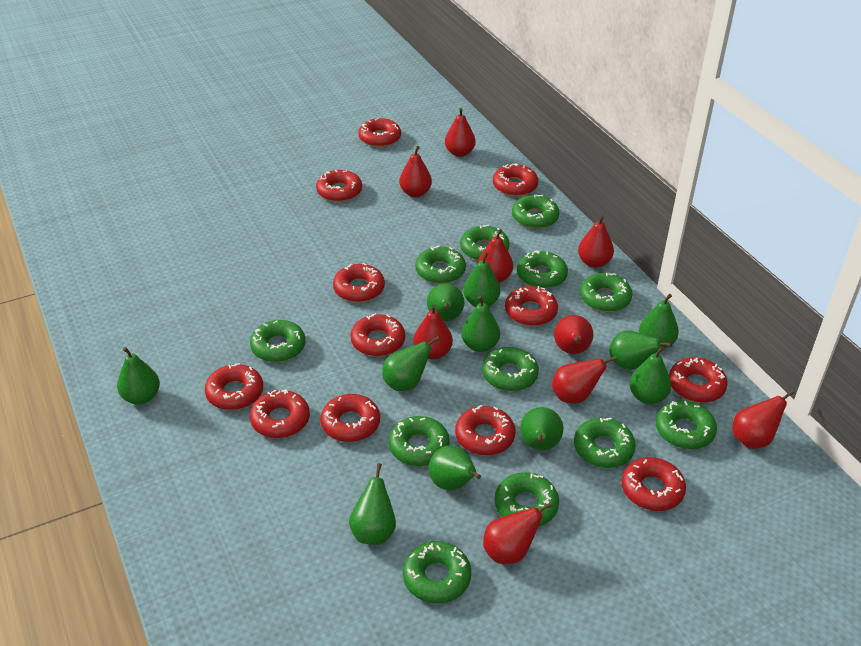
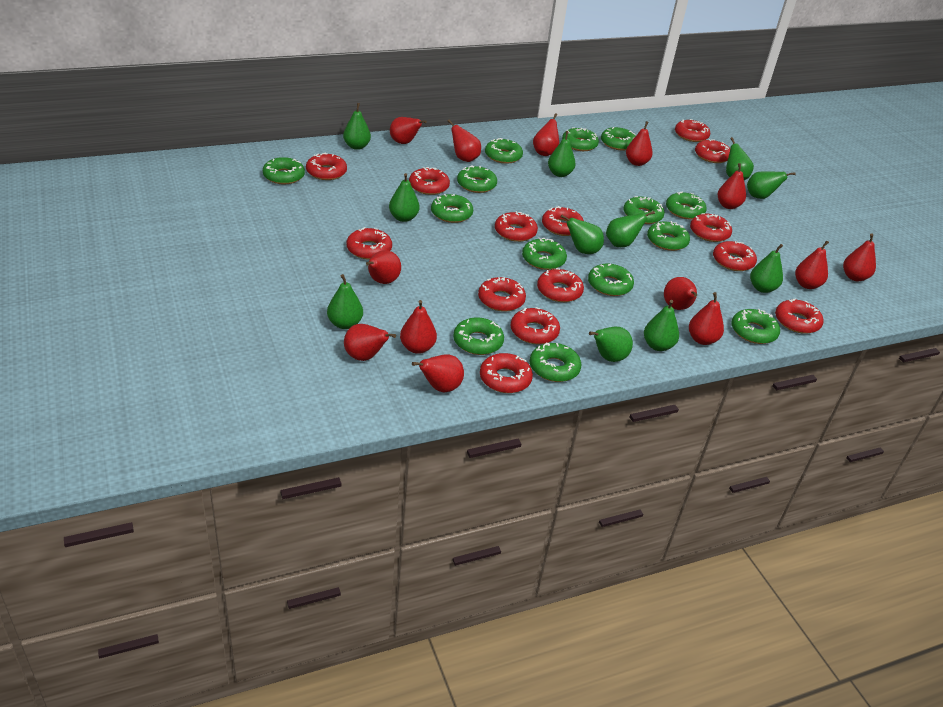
green donut: 12 -> 14
red donut: 12 -> 14
red pear: 9 -> 13

